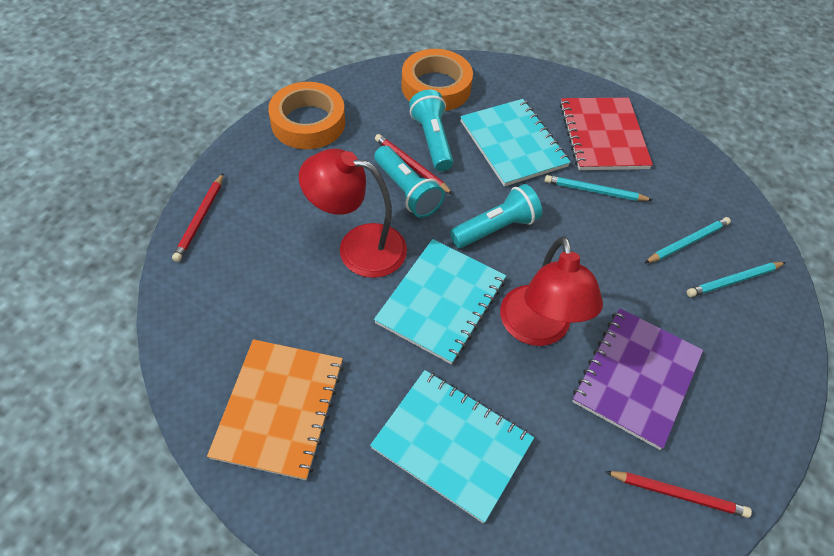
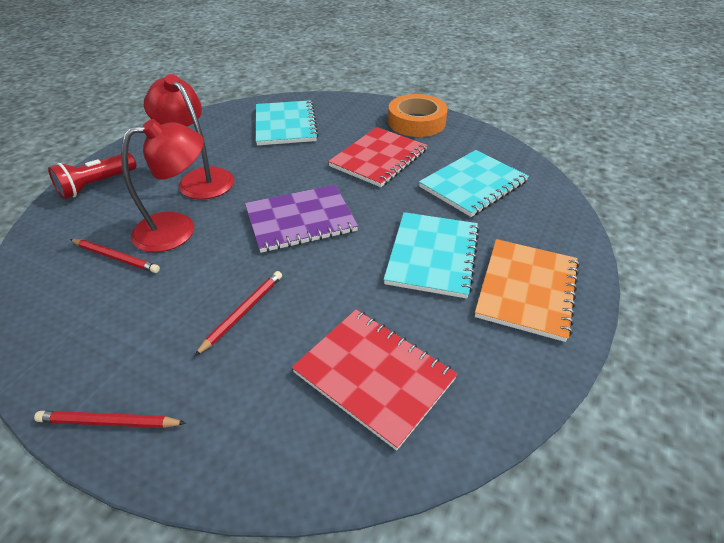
orange tape: 2 -> 1
red flashlight: 0 -> 1
red notebook: 1 -> 2
turquoise flashlight: 3 -> 0
turquoise pencil: 3 -> 0

